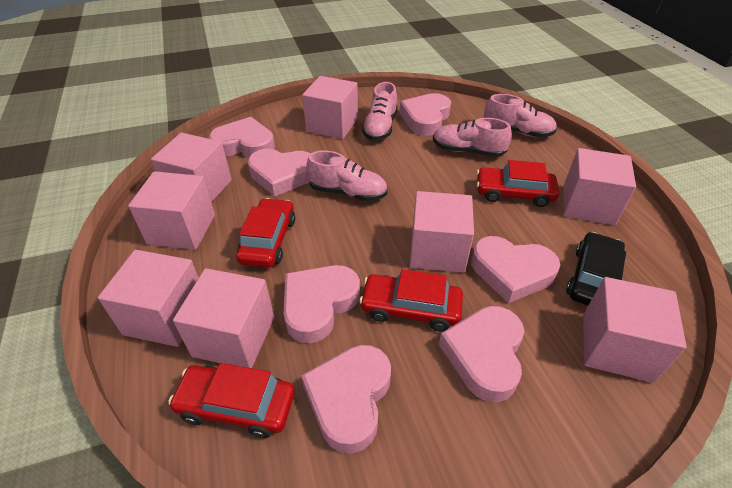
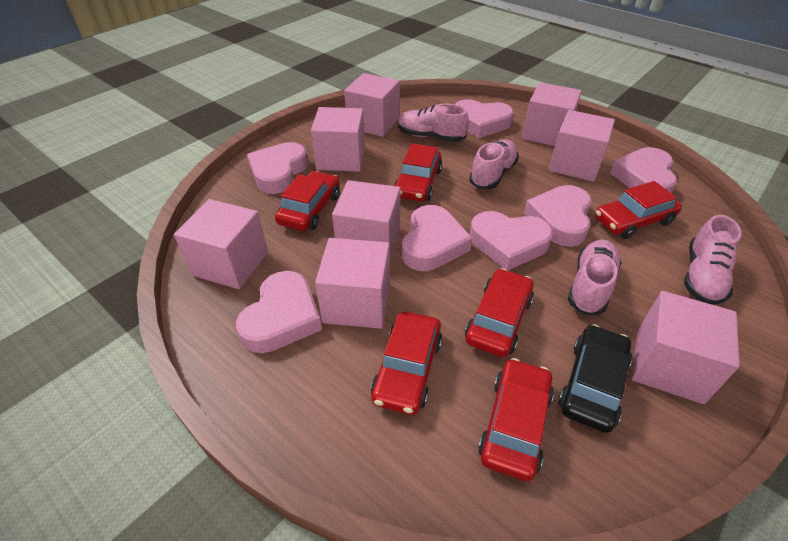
red car: 4 -> 6

